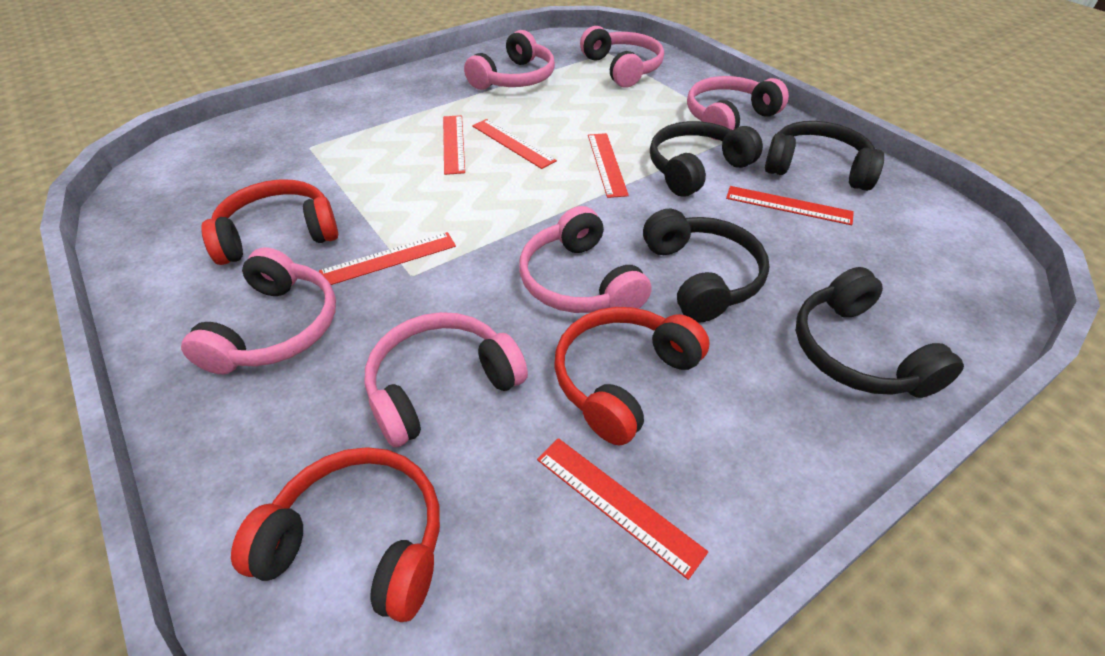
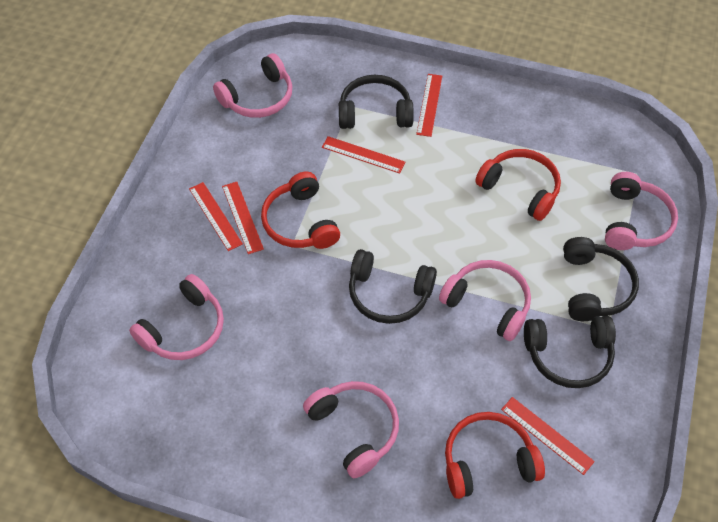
pink headphones: 6 -> 5
red ruler: 6 -> 5

